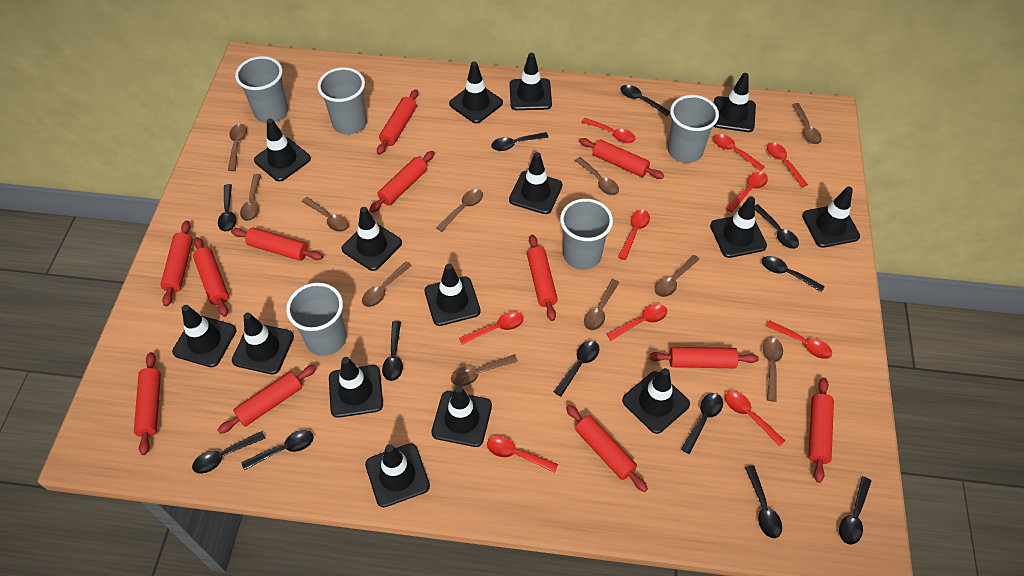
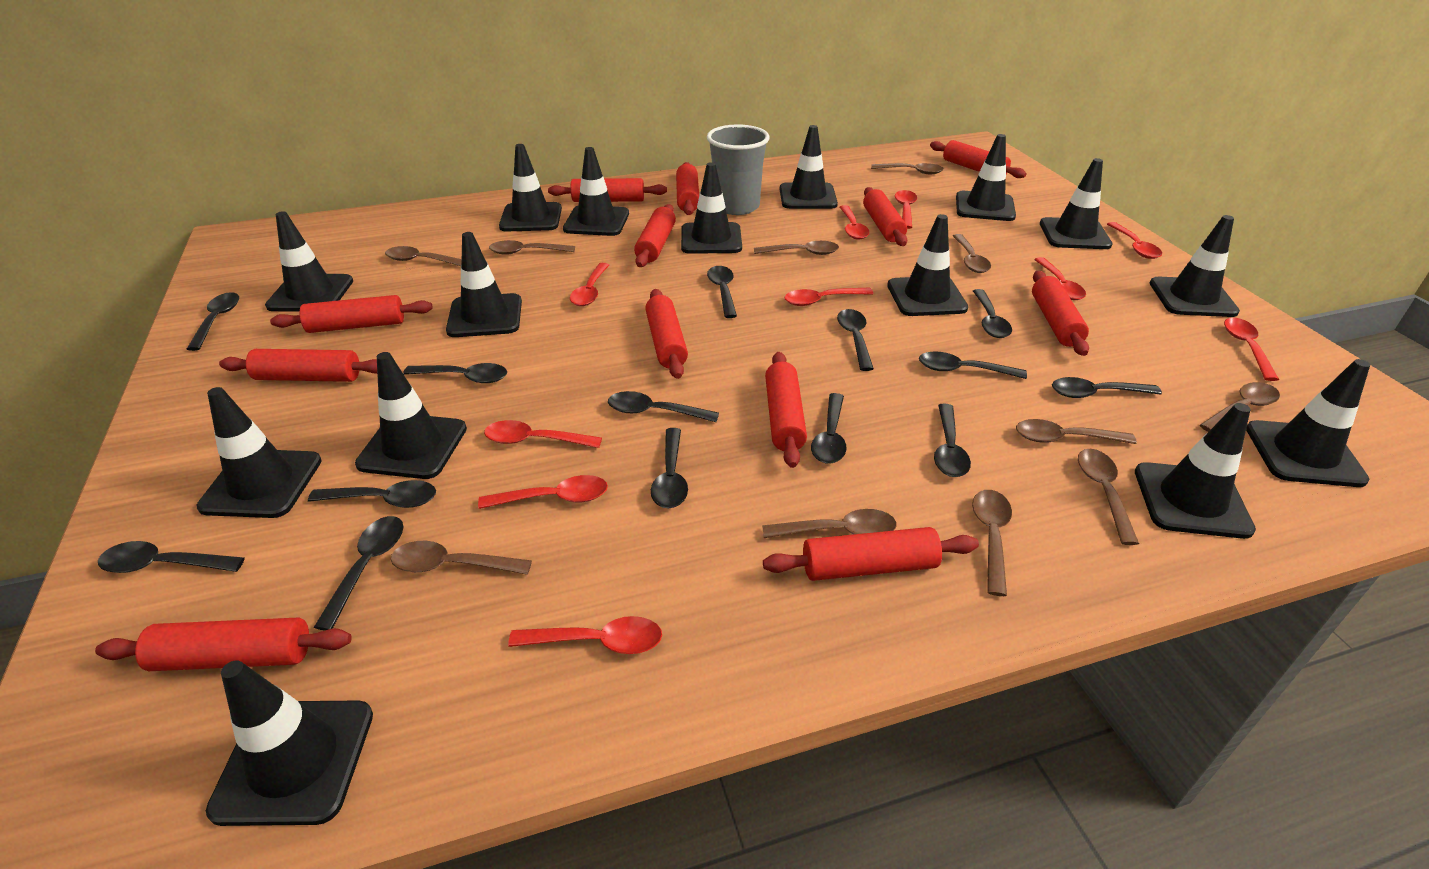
black spoon: 12 -> 14
grey cup: 5 -> 1

